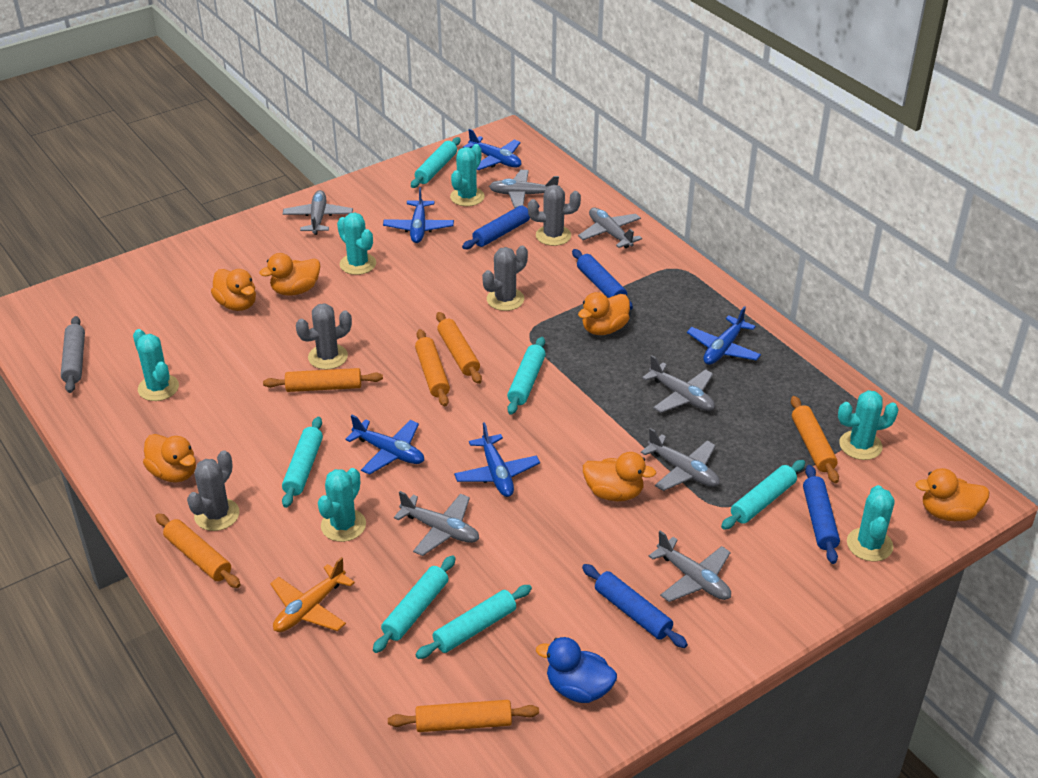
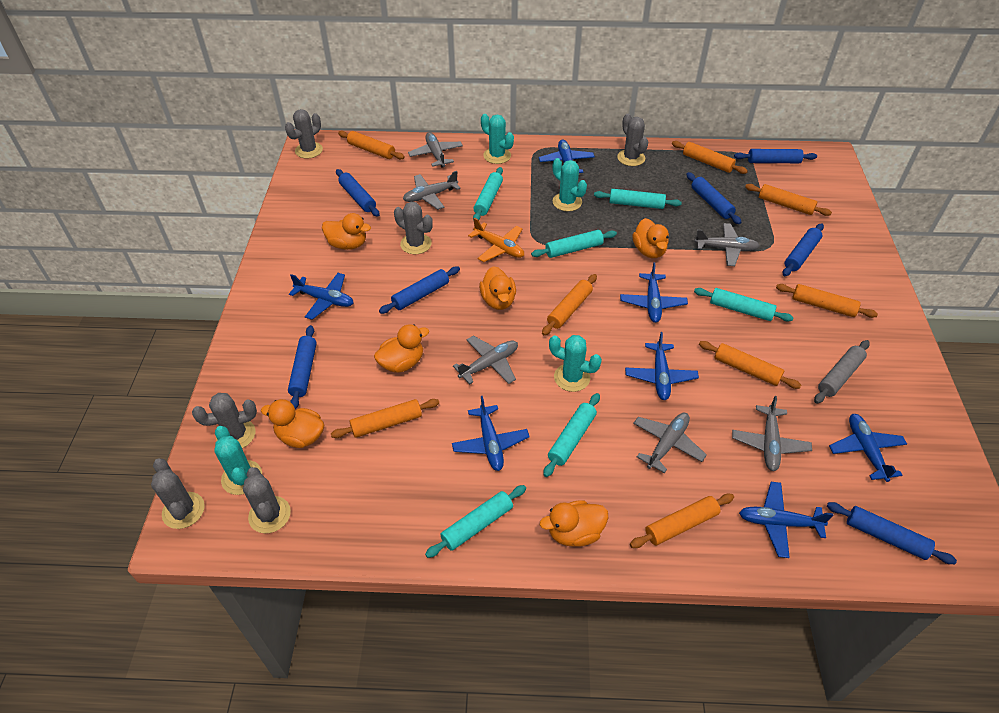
blue duck: 1 -> 0
blue plane: 5 -> 7
blue rolling pin: 4 -> 7
grey cactus: 4 -> 6
grey plane: 7 -> 6
orange rolling pin: 6 -> 8
turquoise cactus: 6 -> 4

